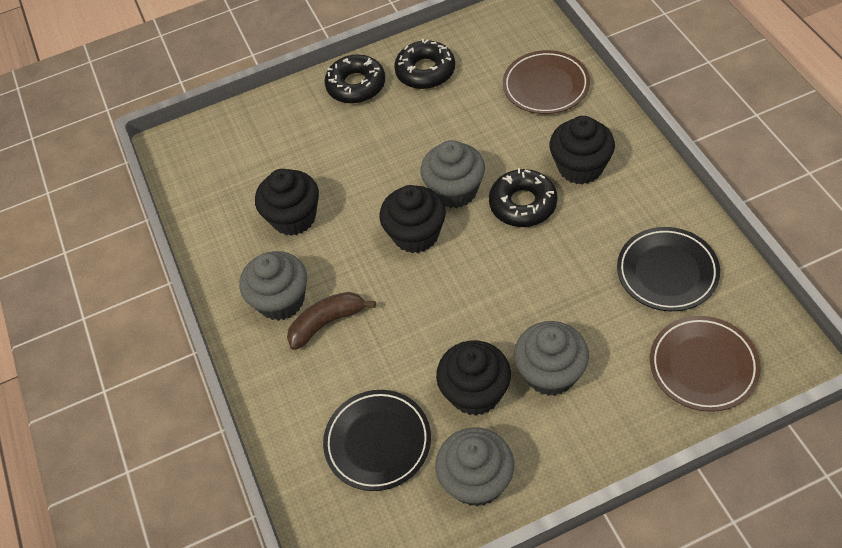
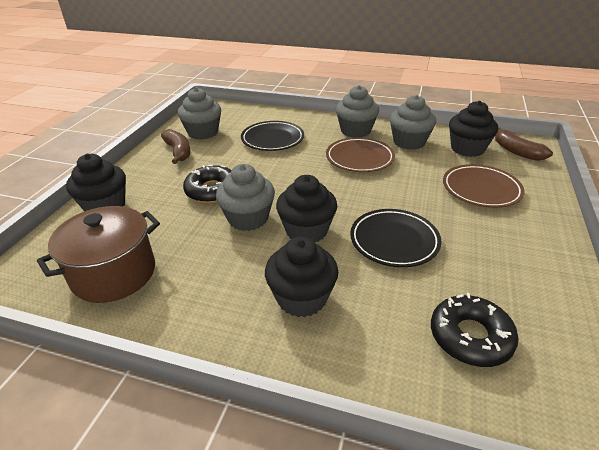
black donut: 3 -> 2
brown banana: 1 -> 2
brown pot: 0 -> 1

